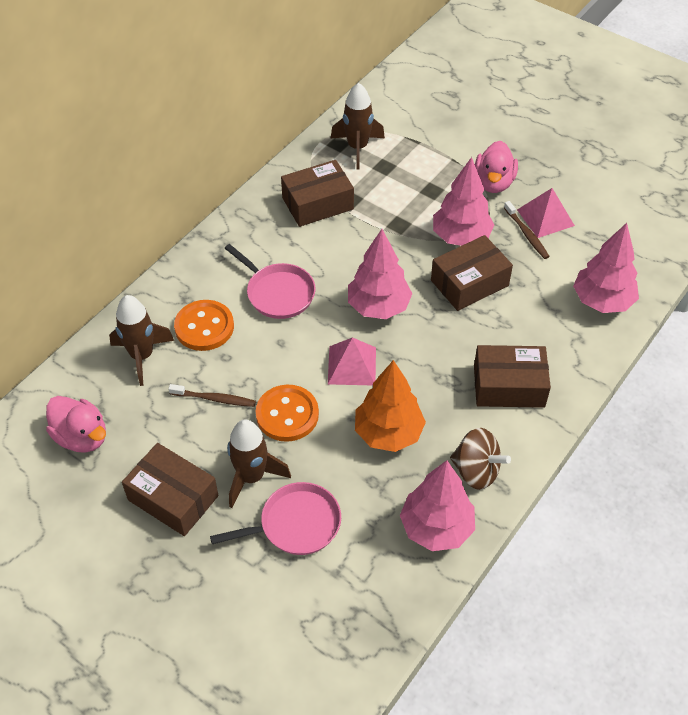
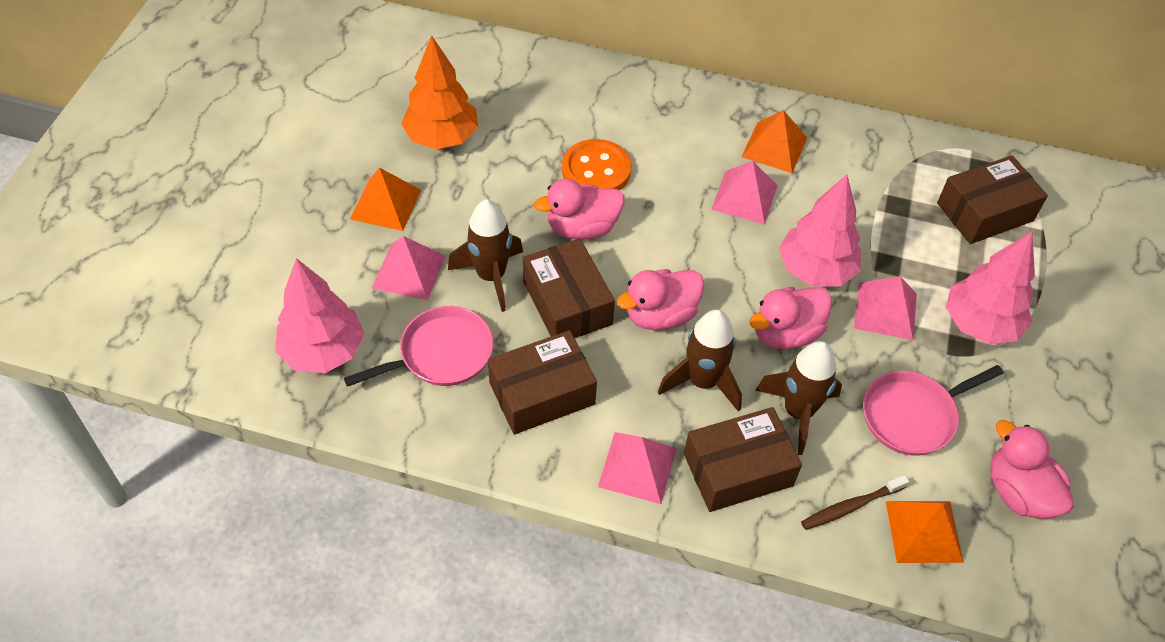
brown spinning top: 1 -> 0
brown toothbrush: 2 -> 1
orange button: 2 -> 1
orange pyramid: 0 -> 3
pink duck: 2 -> 4
pink pyramid: 2 -> 4
pink tree: 4 -> 3

